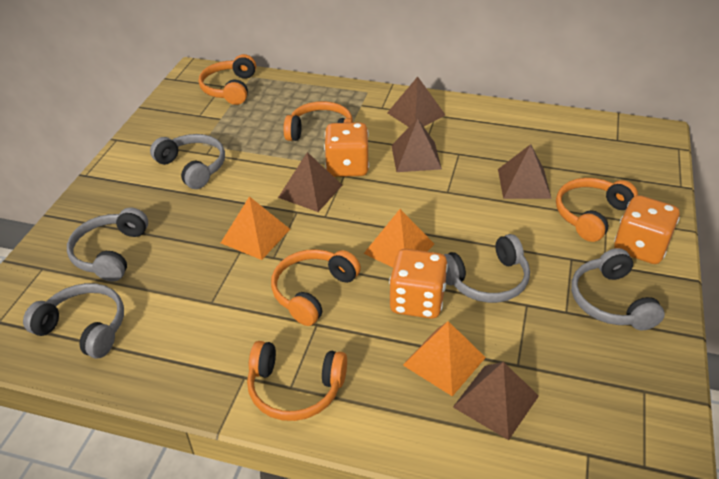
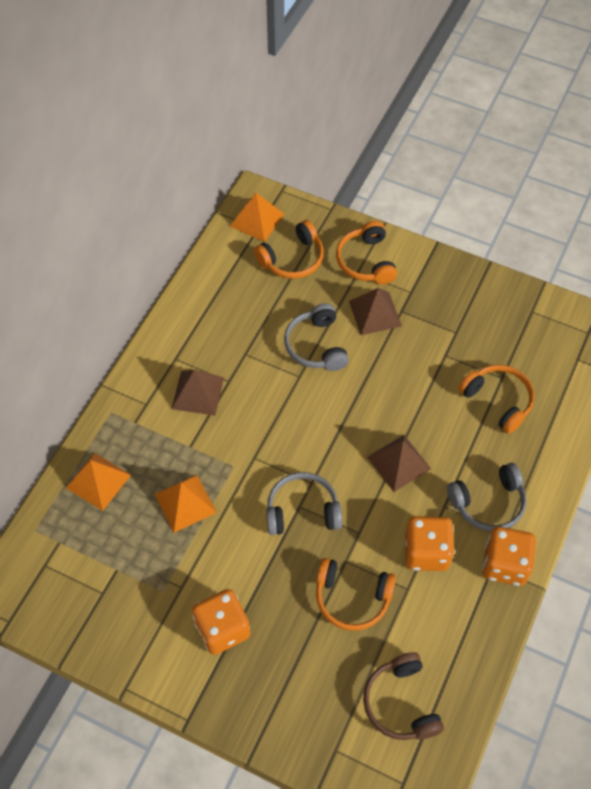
brown headphones: 0 -> 1
brown pyramid: 5 -> 3
grey headphones: 5 -> 3
orange headphones: 5 -> 4

